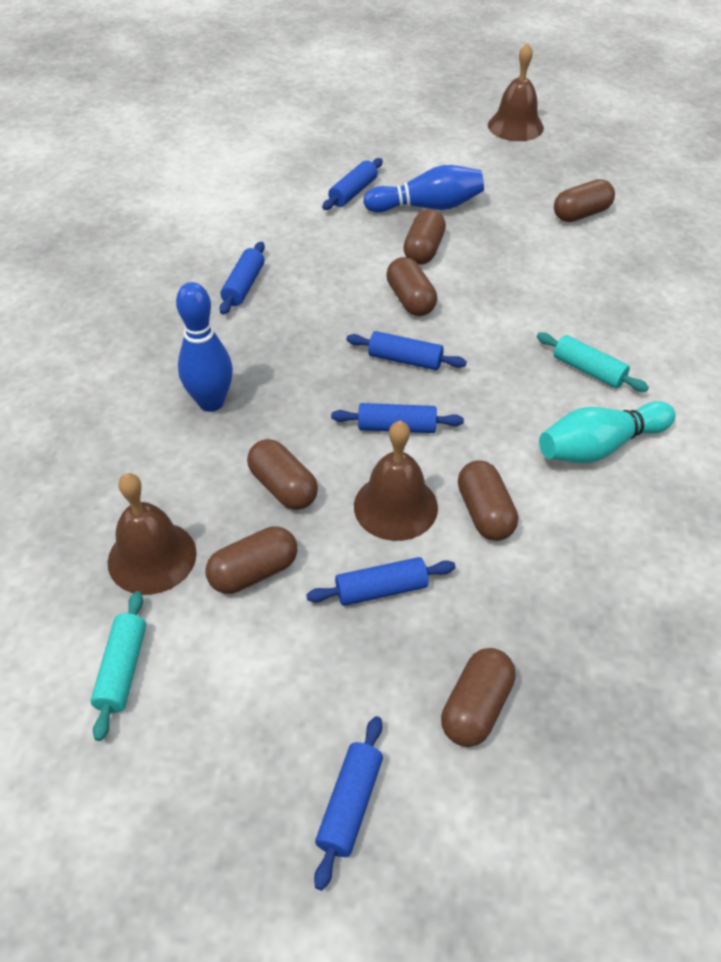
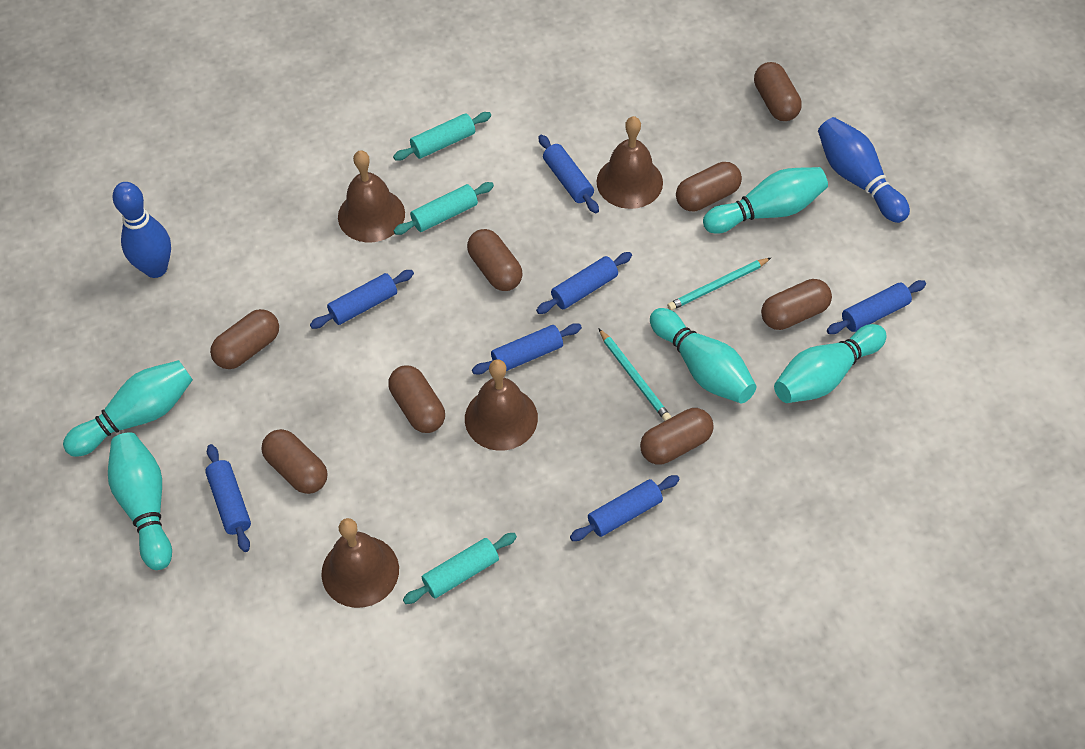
blue rolling pin: 6 -> 7
brown bell: 3 -> 4
brown capsule: 7 -> 8
turquoise bowling pin: 1 -> 5
turquoise pencil: 0 -> 2
turquoise rolling pin: 2 -> 3

